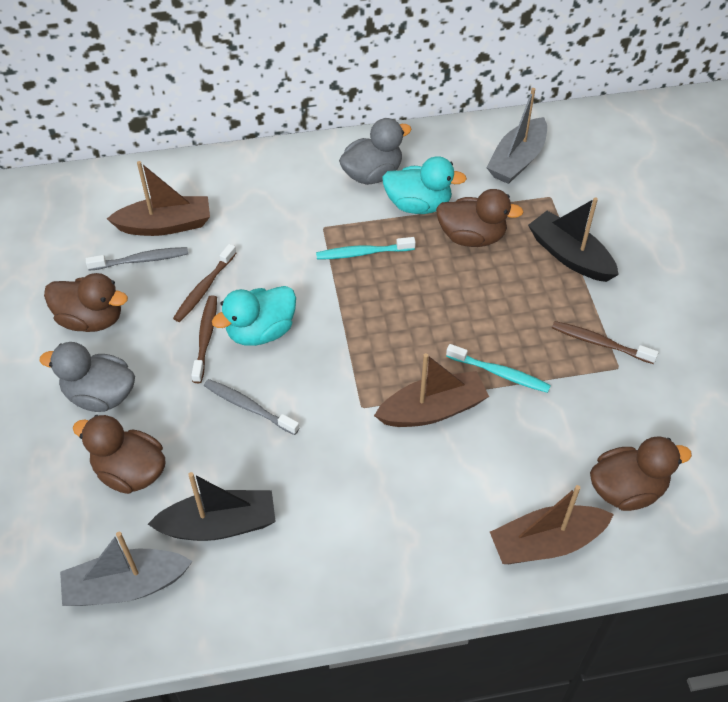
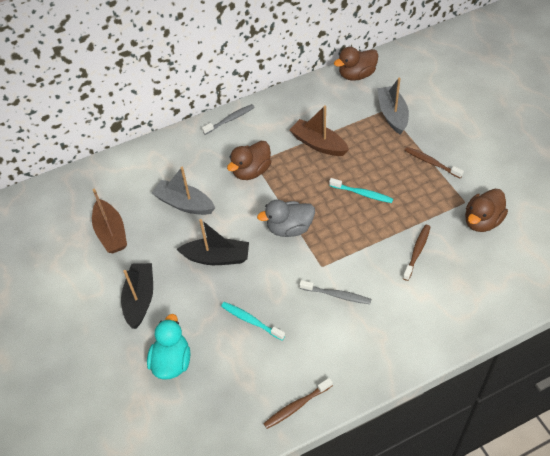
brown boat: 3 -> 2
brown duck: 4 -> 3
grey duck: 2 -> 1
turquoise duck: 2 -> 1

